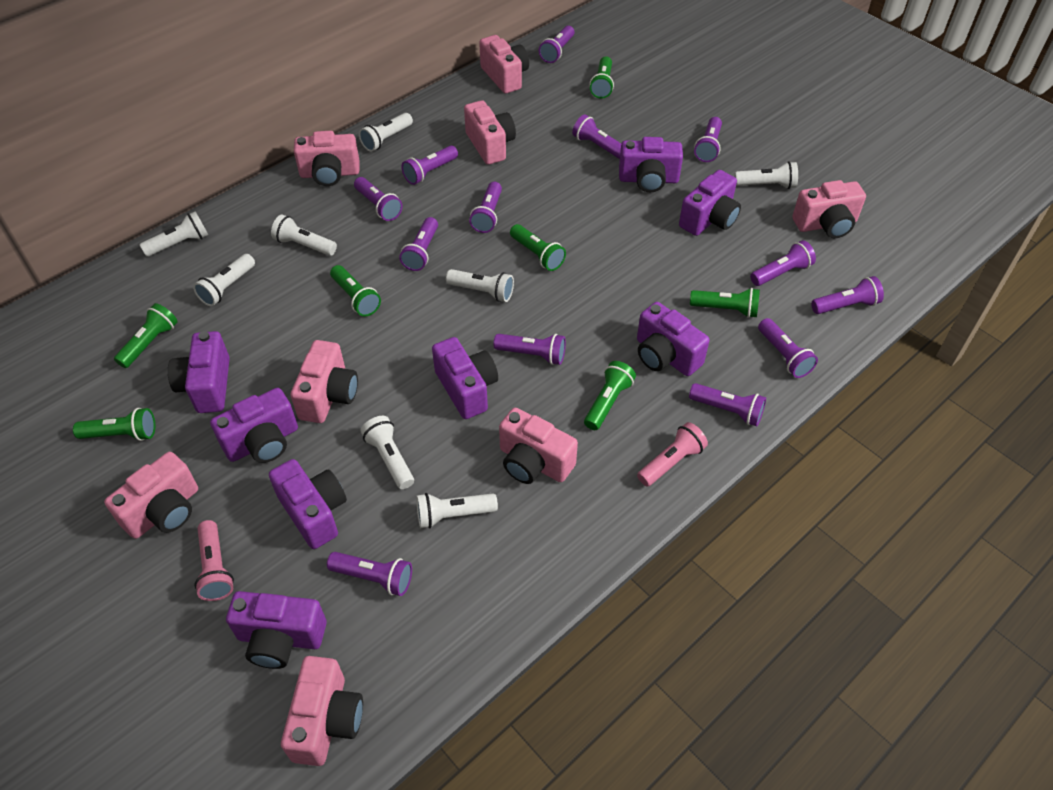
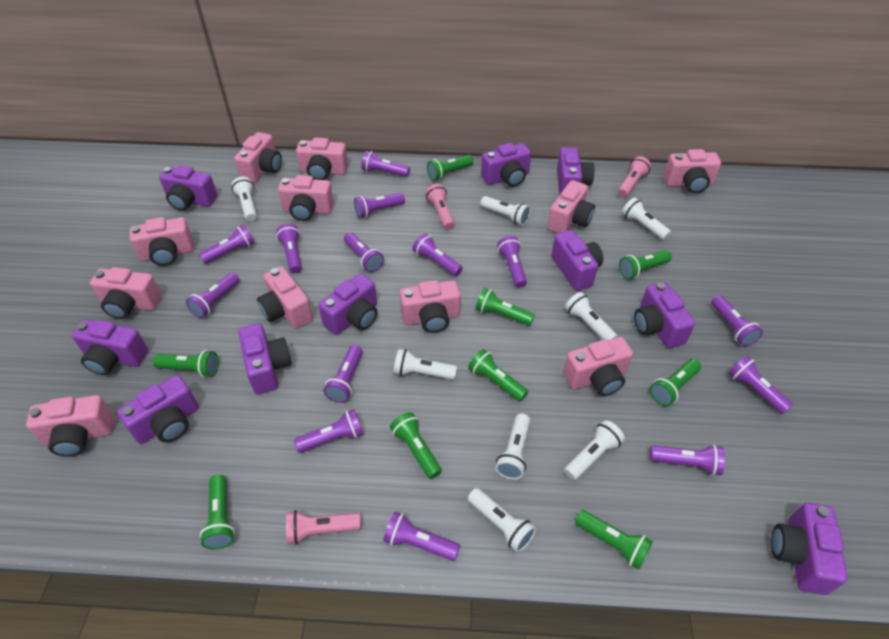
green flashlight: 7 -> 9
pink camera: 8 -> 11
pink flashlight: 2 -> 3
purple camera: 8 -> 10
purple flashlight: 13 -> 14

